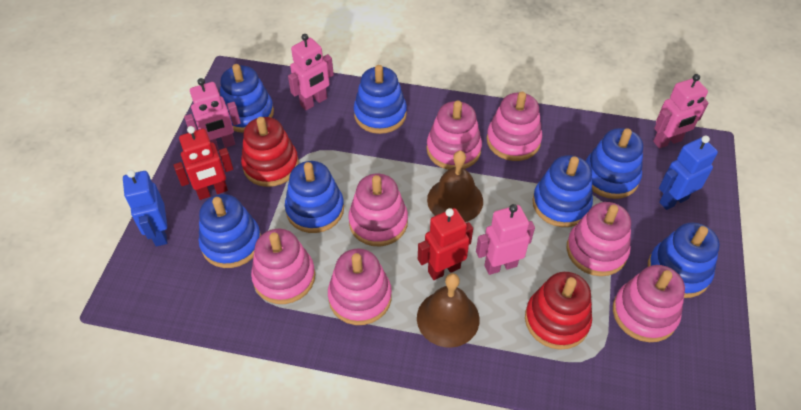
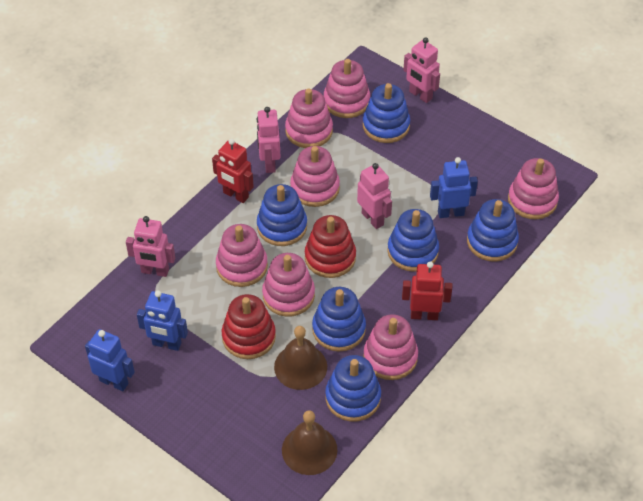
blue robot: 2 -> 3
blue stacking toy: 7 -> 6

